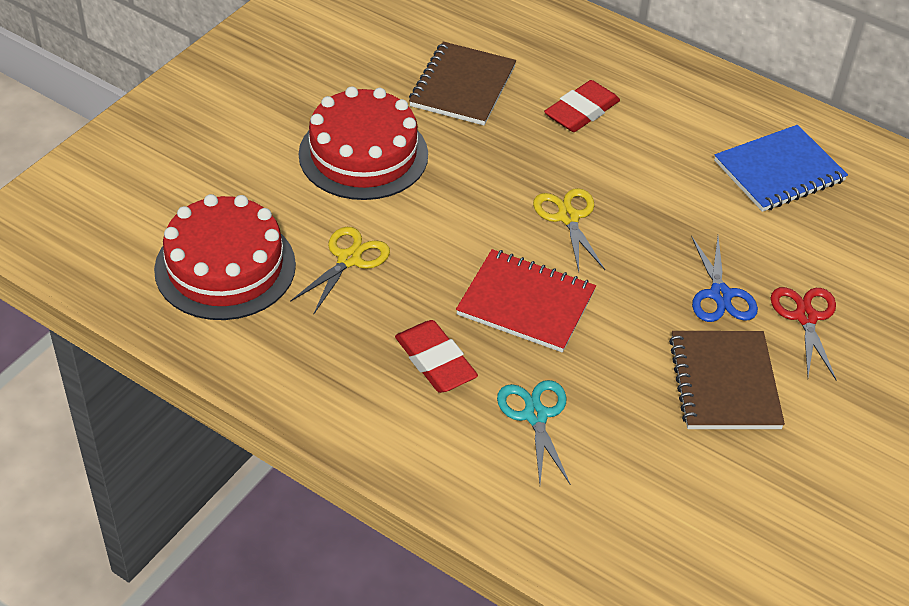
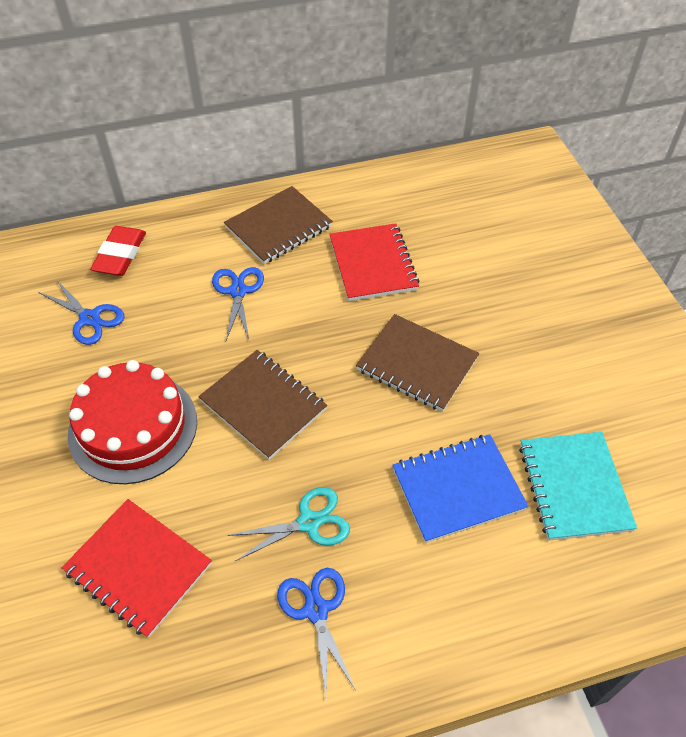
blue scissors: 1 -> 3
brown notebook: 2 -> 3
red cake: 2 -> 1
red eraser: 2 -> 1
red notebook: 1 -> 2
red scissors: 1 -> 0
turquoise notebook: 0 -> 1
yellow scissors: 2 -> 0

